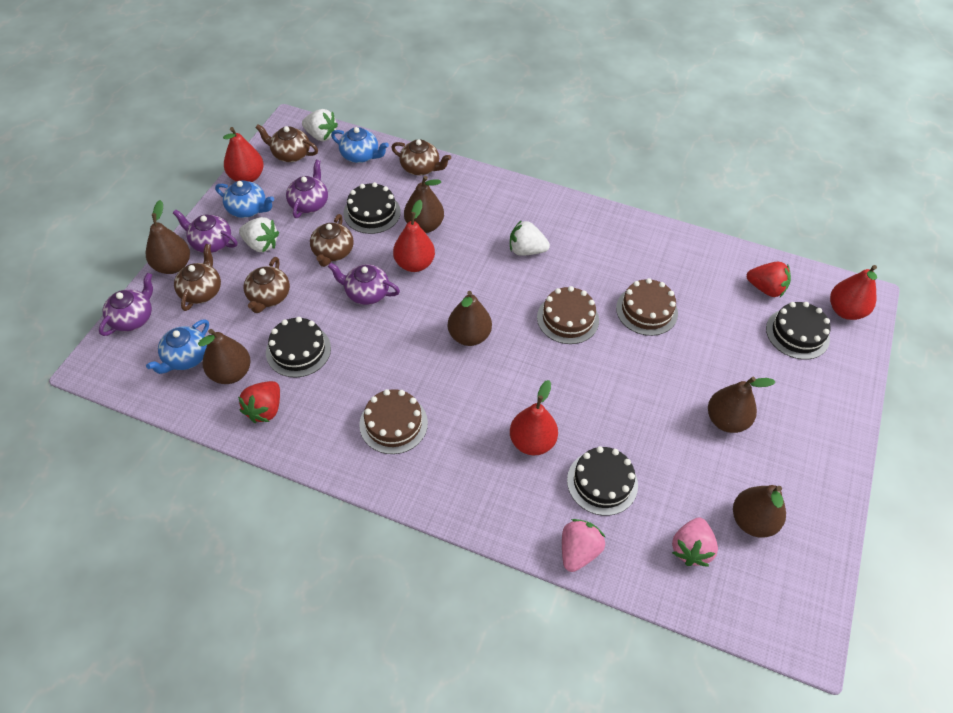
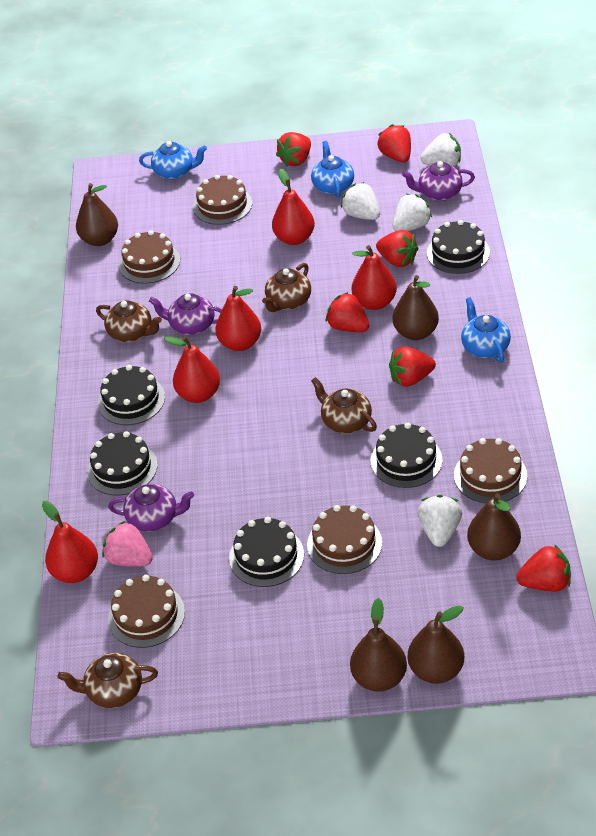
black cake: 4 -> 5
brown cake: 3 -> 5
brown pear: 6 -> 5
brown teapot: 5 -> 4
pink strawberry: 2 -> 1
purple teapot: 4 -> 3
red pear: 4 -> 5
red strawberry: 2 -> 6
white strawberry: 3 -> 4

